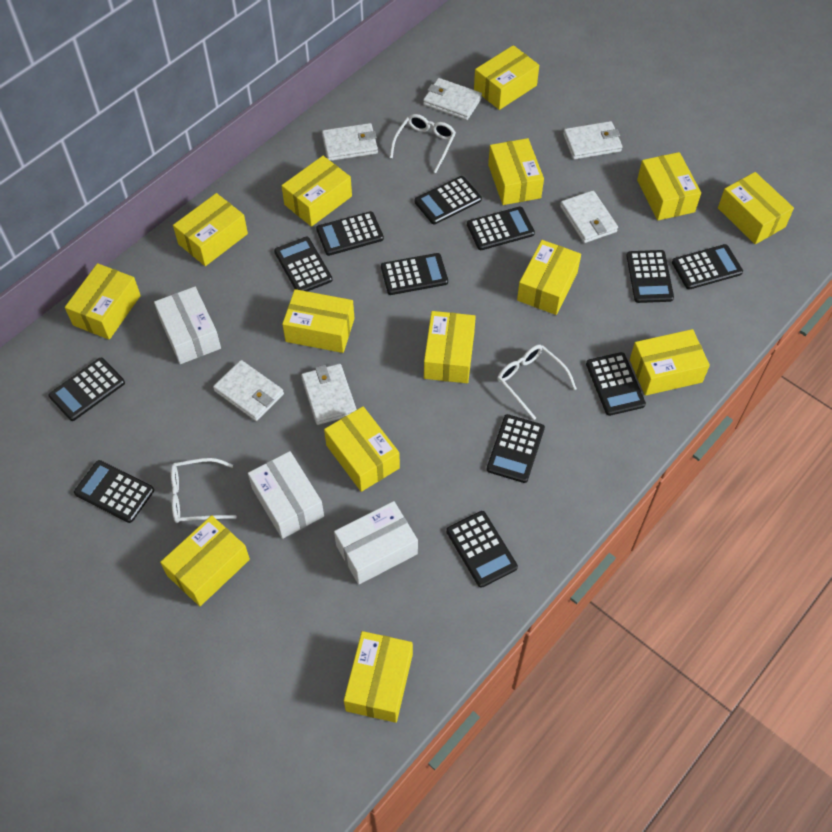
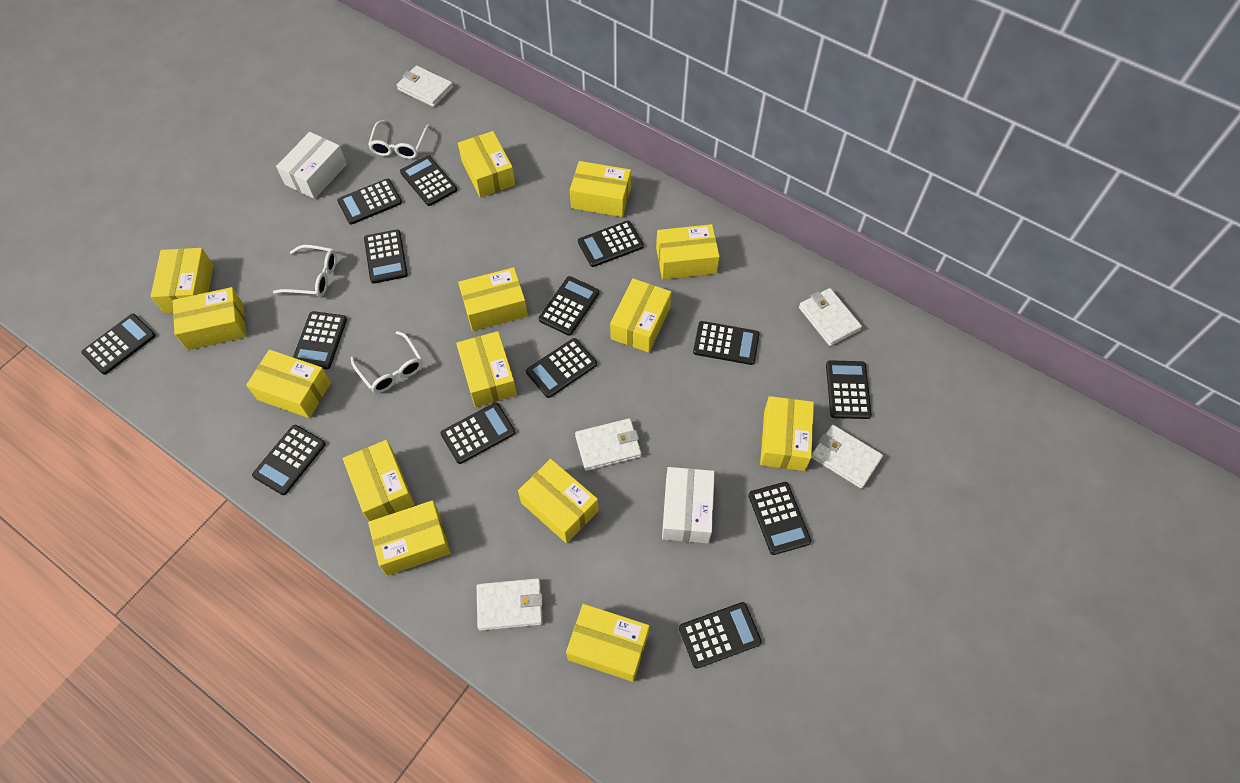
black calculator: 12 -> 14
white box: 3 -> 2
white wallet: 6 -> 5

